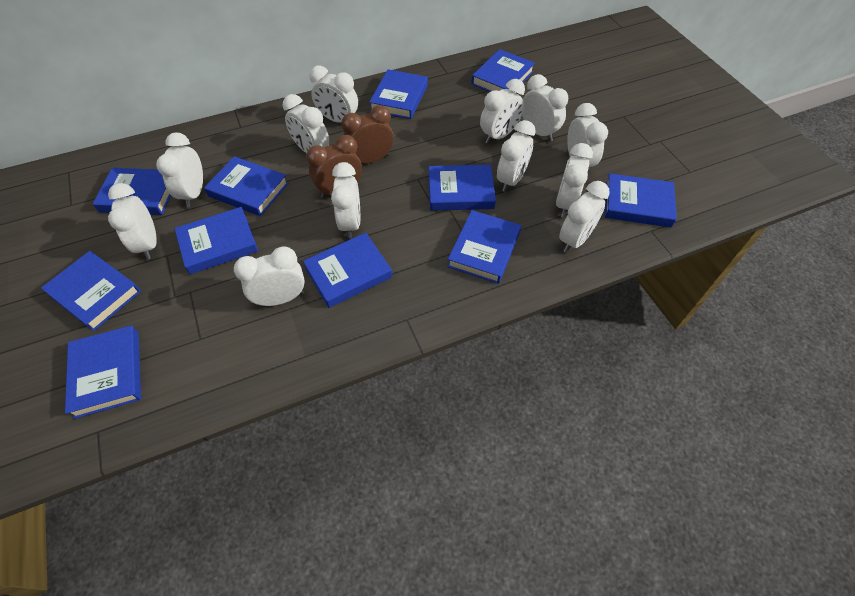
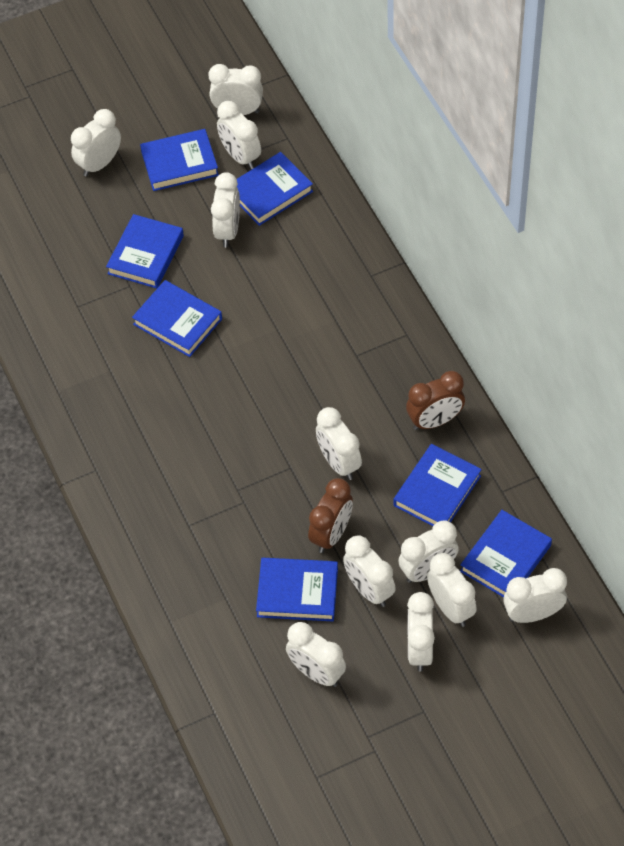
blue book: 11 -> 7
white clock: 12 -> 11

